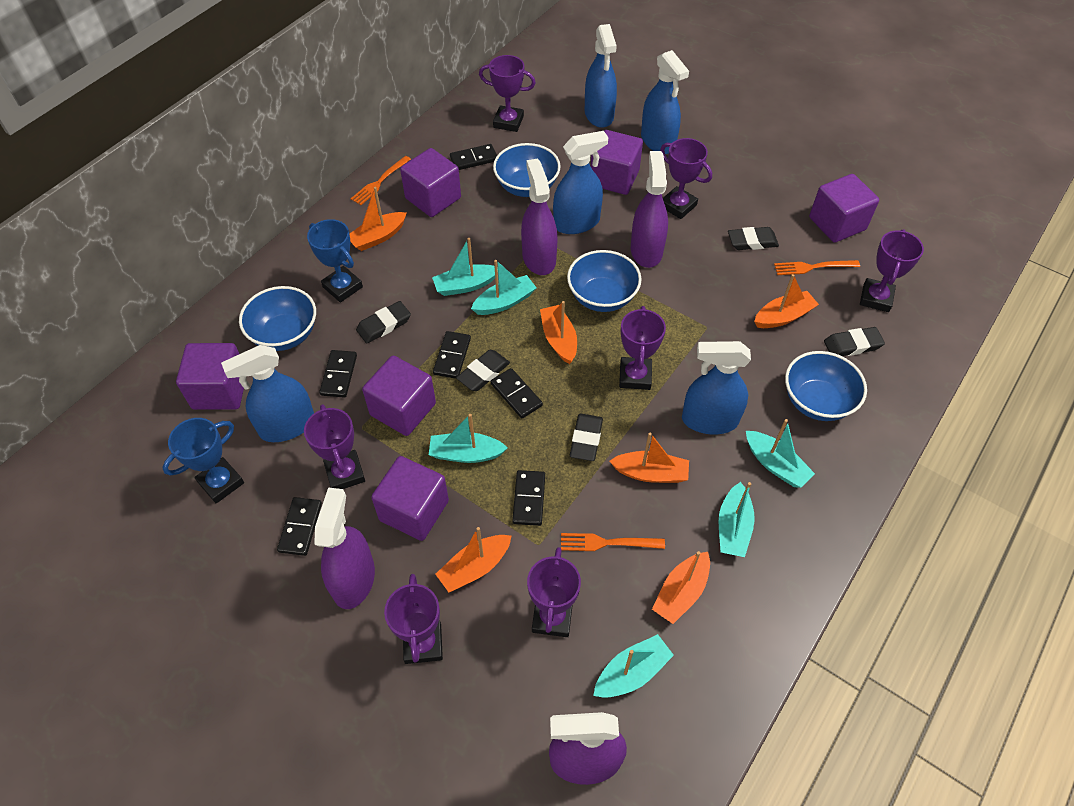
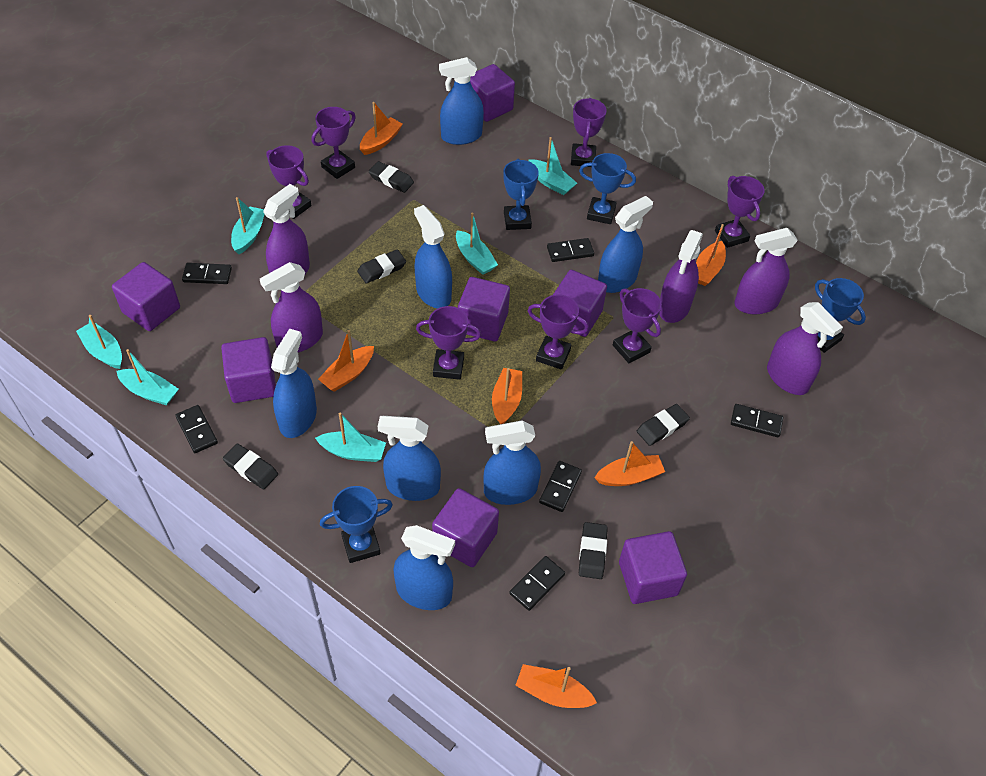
blue bowl: 4 -> 0
blue spray bottle: 5 -> 7
blue trophy: 2 -> 4
orange fork: 3 -> 0
purple cube: 6 -> 7
purple spray bottle: 4 -> 5

